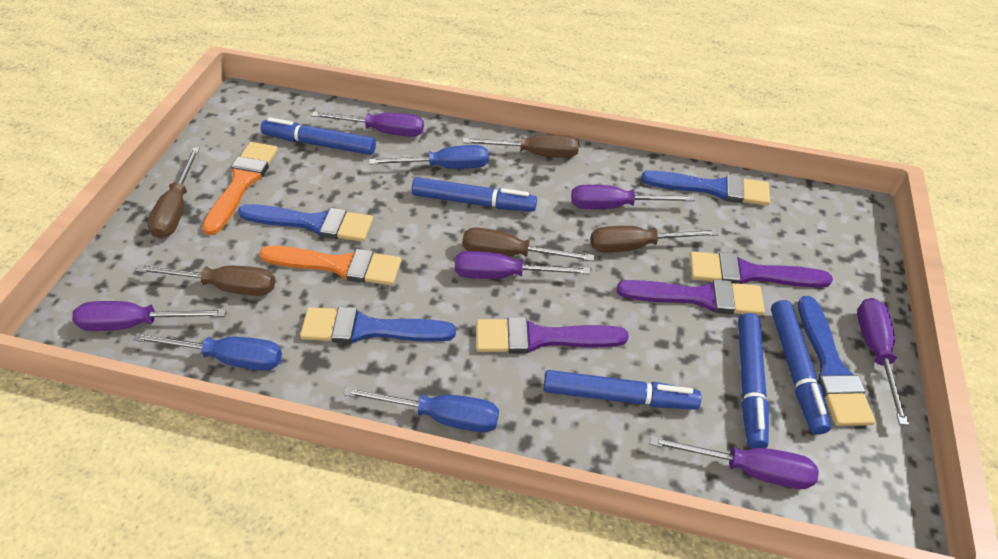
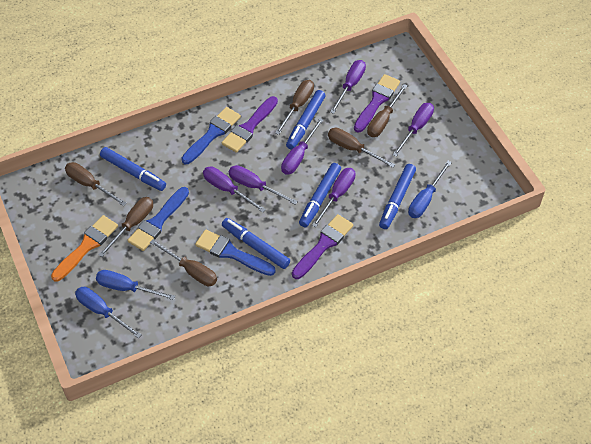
blue brush: 4 -> 3
brown screwdriver: 5 -> 6
orange brush: 2 -> 1

